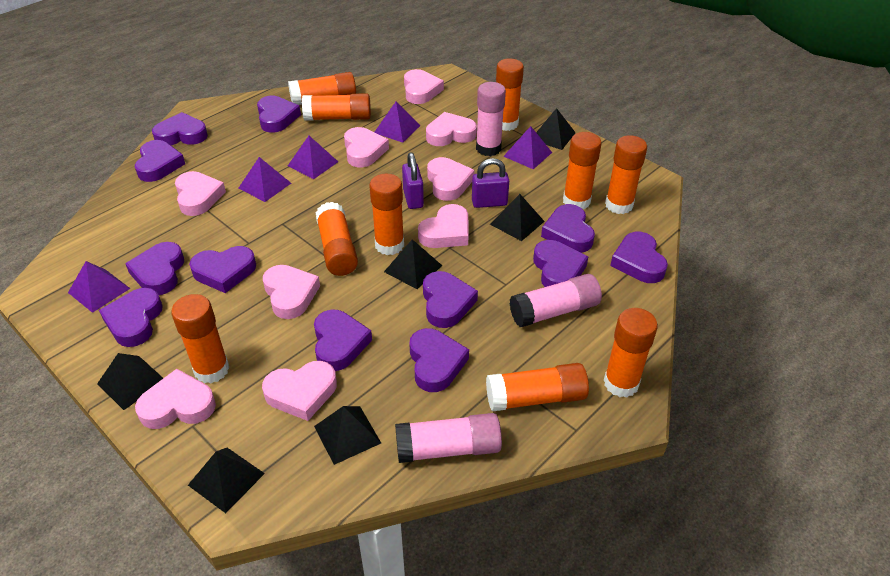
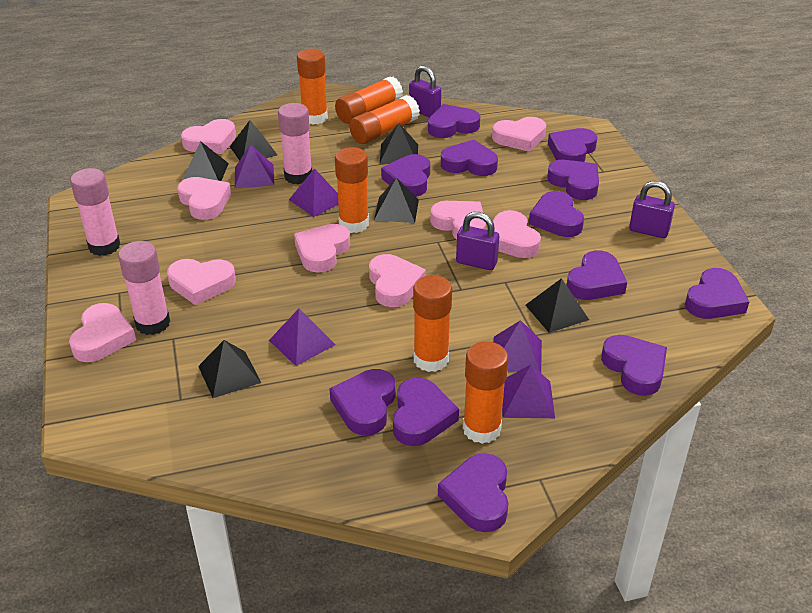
orange glue stick: 10 -> 6
purple padlock: 2 -> 3

